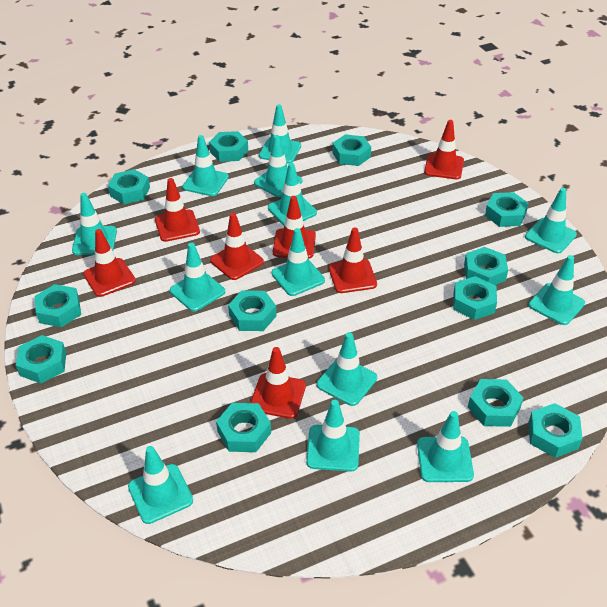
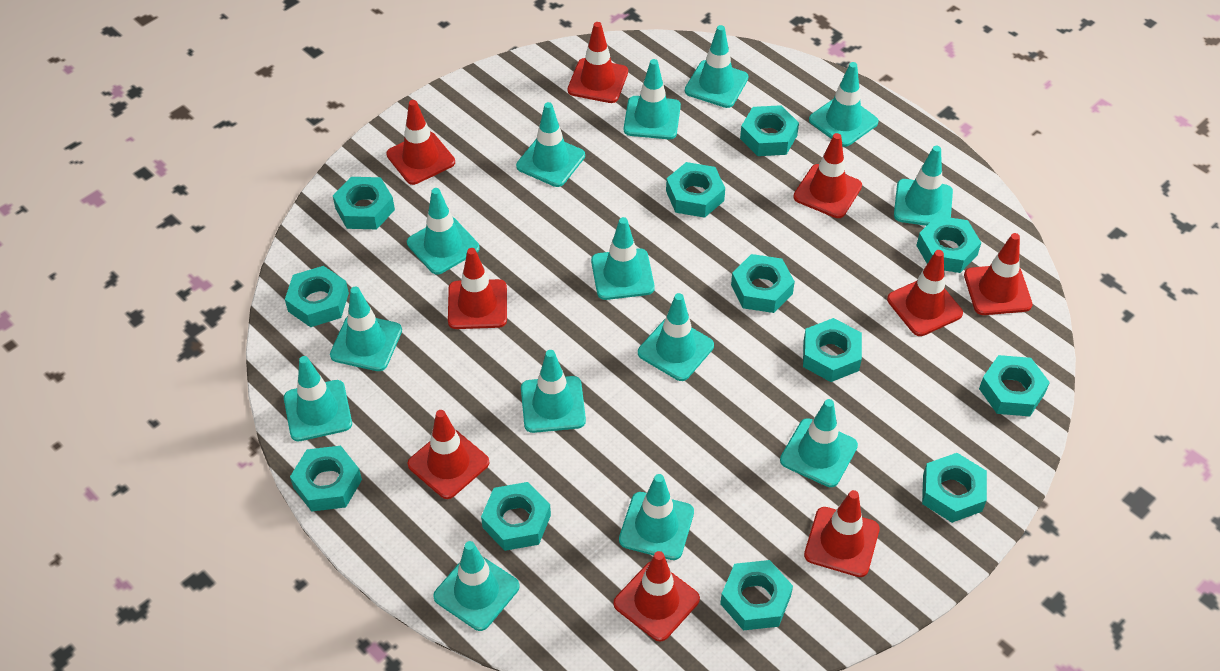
red traffic cone: 7 -> 9
turquoise traffic cone: 13 -> 14

